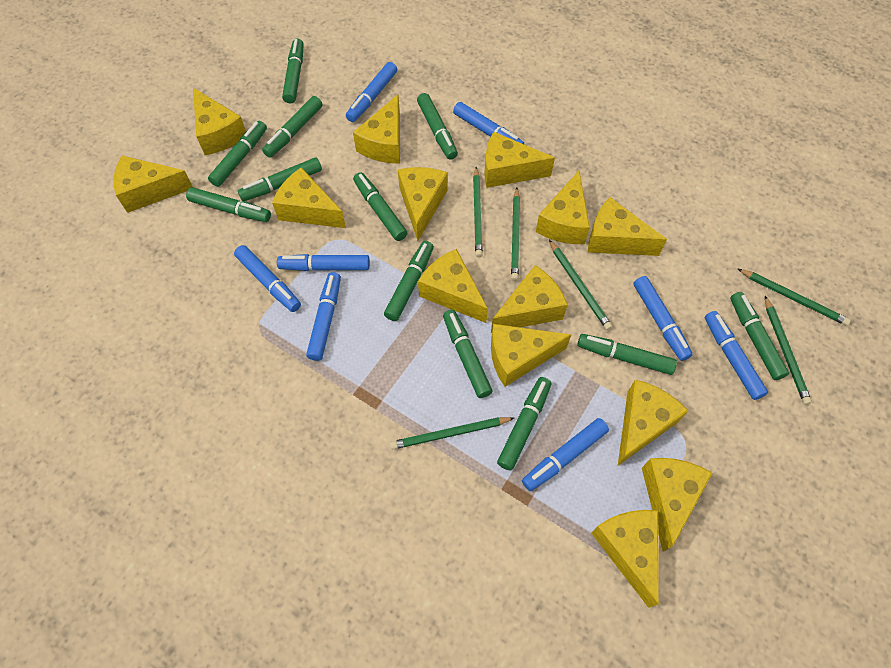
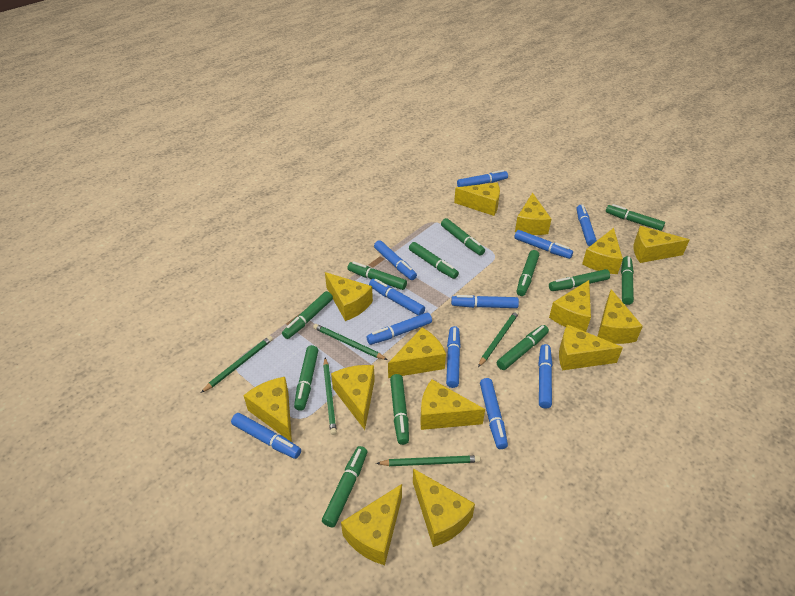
blue marker: 8 -> 11
green pencil: 6 -> 5

